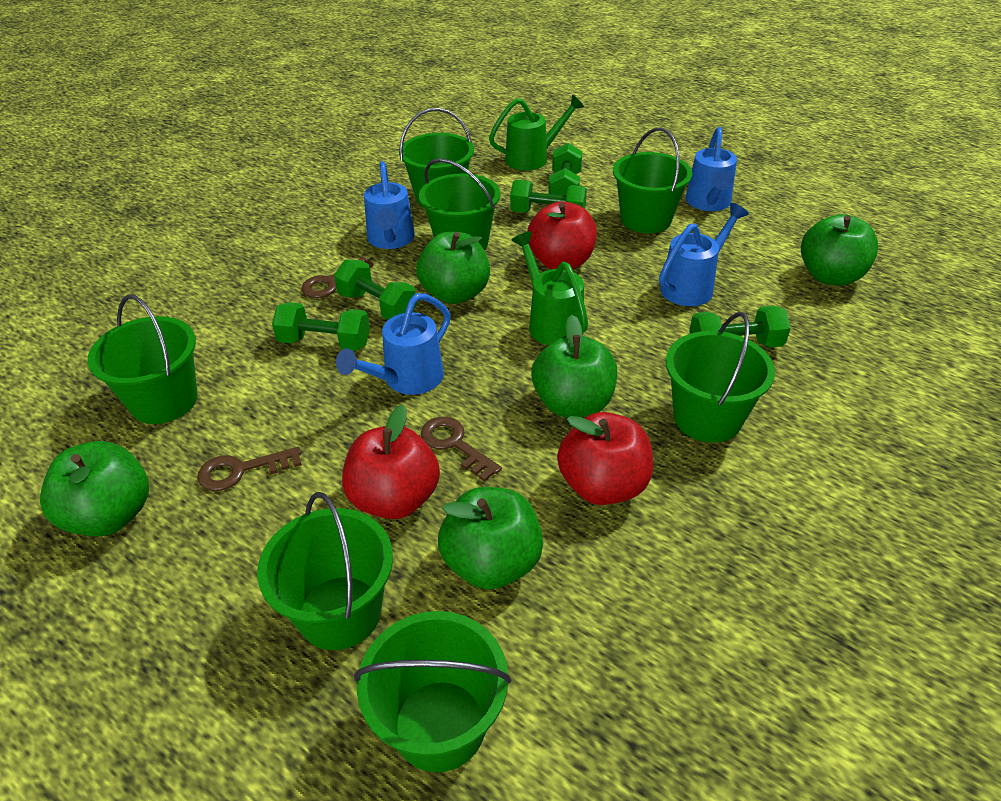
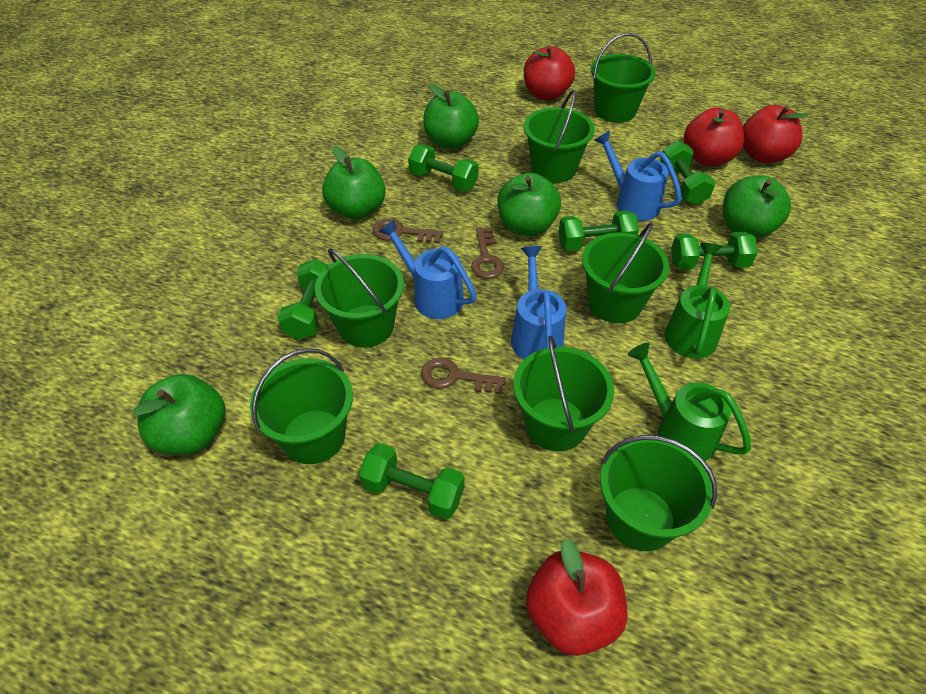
blue watering can: 4 -> 3
green dumbbell: 5 -> 6
red apple: 3 -> 4

